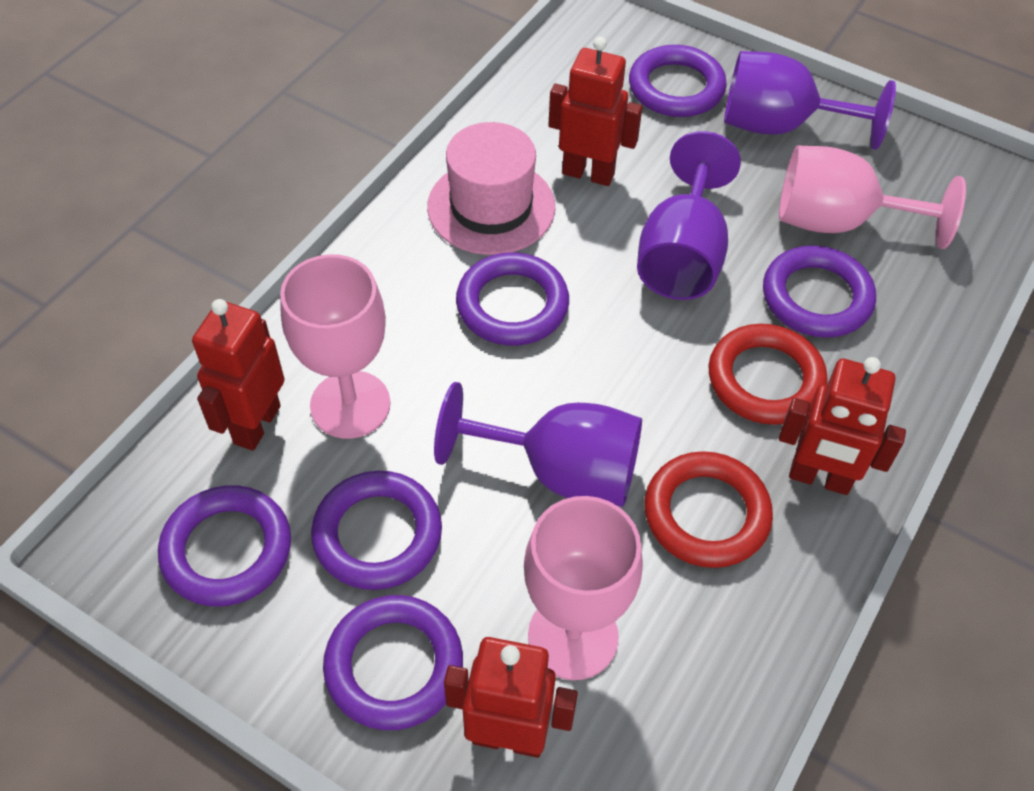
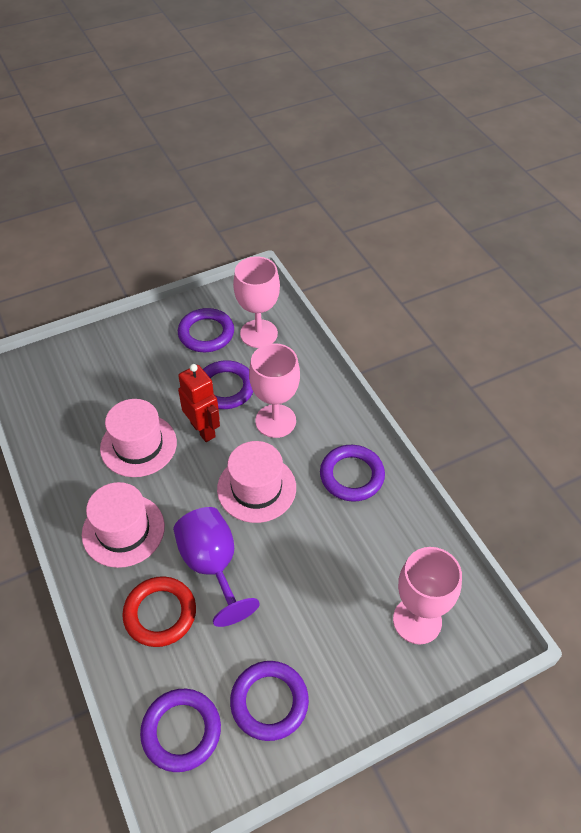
pink hat: 1 -> 3
purple goblet: 3 -> 1
purple ring: 6 -> 5
red ring: 2 -> 1
red robot: 4 -> 1

